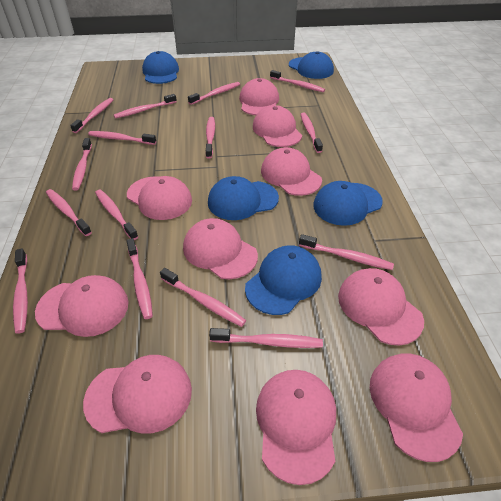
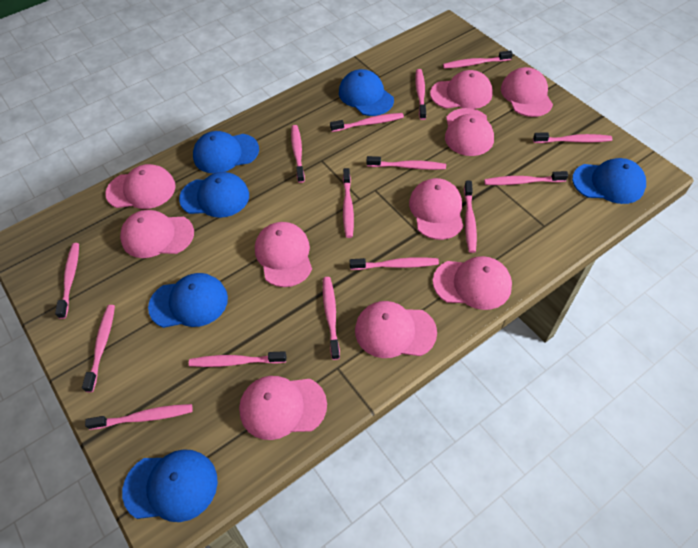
blue cap: 5 -> 6

